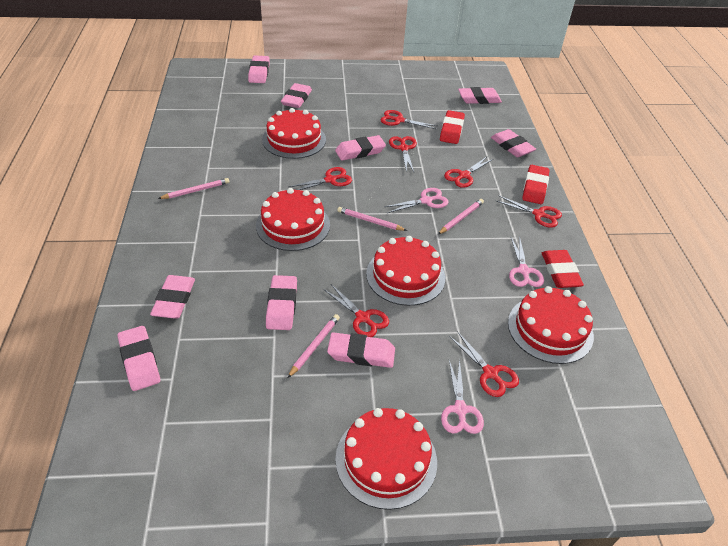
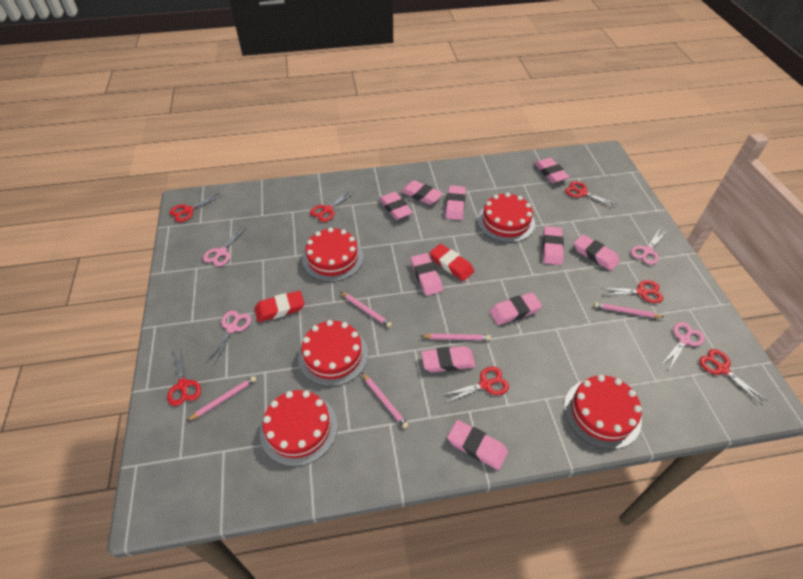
pink eraser: 9 -> 10
pink pencil: 4 -> 5
pink scissors: 3 -> 4
red eraser: 3 -> 2

